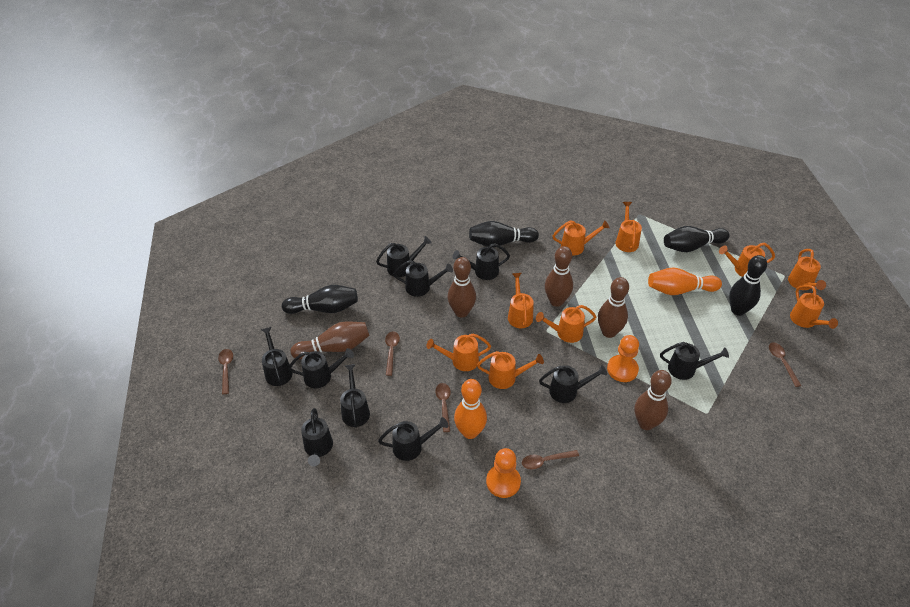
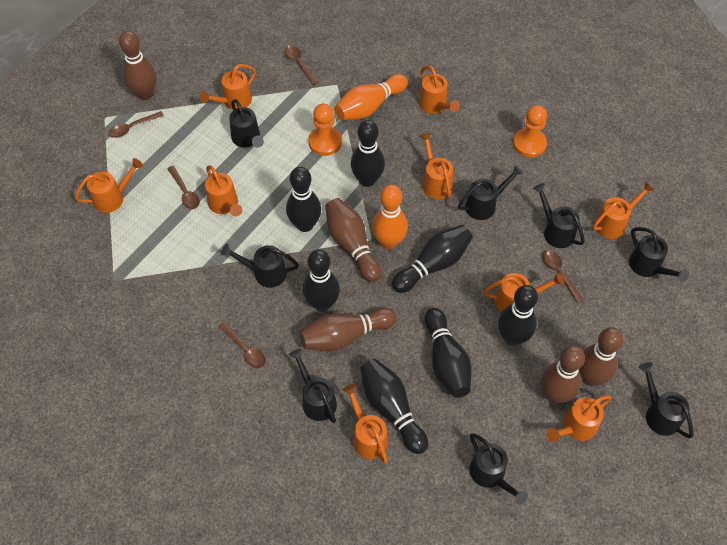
black bowling pin: 4 -> 7
black watering can: 10 -> 8

